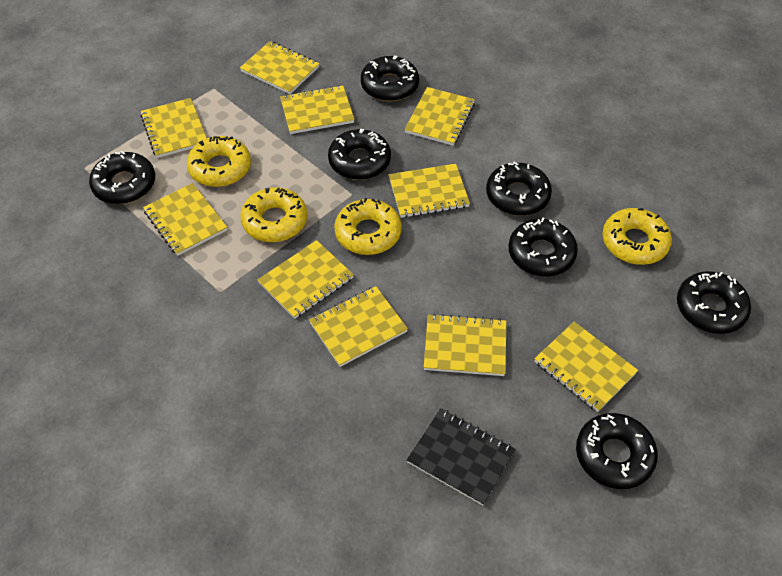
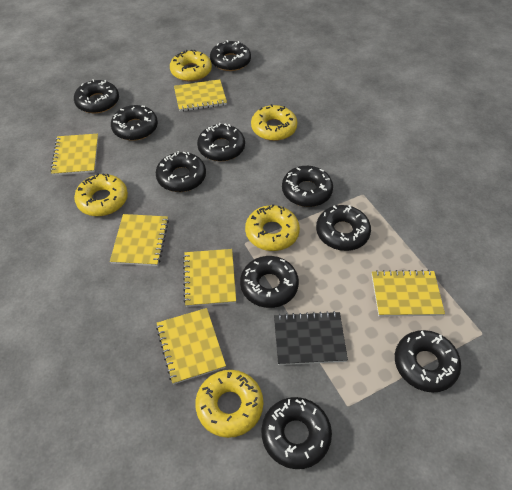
black donut: 7 -> 10
yellow donut: 4 -> 5
yellow notebook: 10 -> 6

